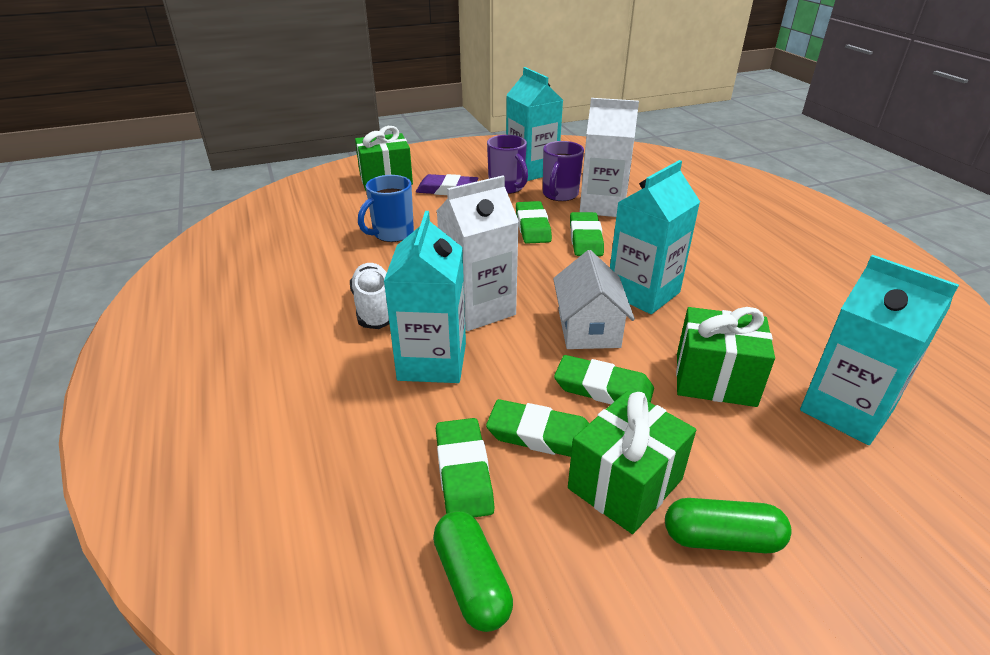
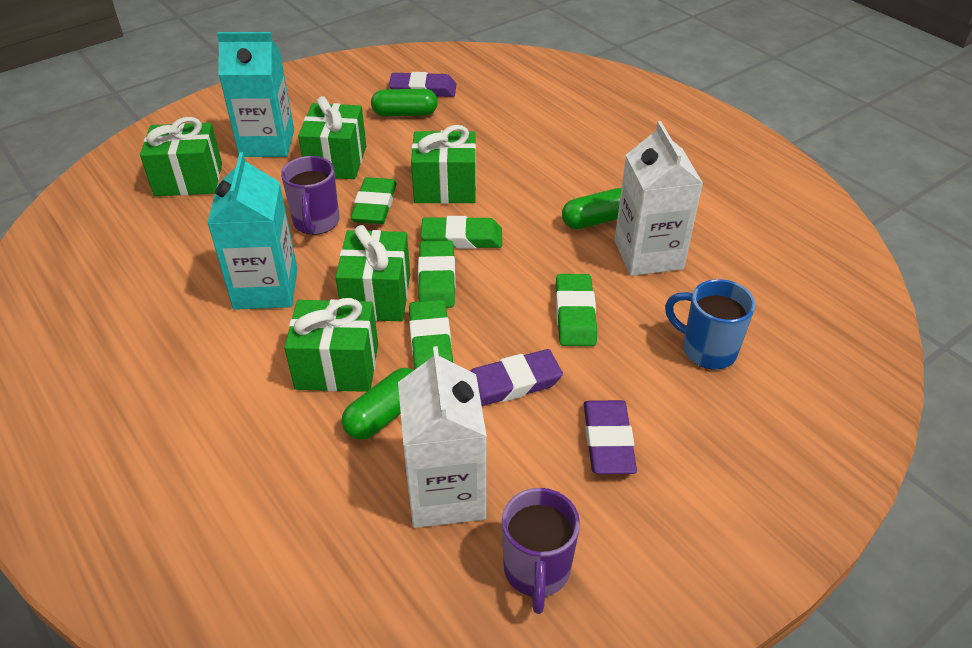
green capsule: 2 -> 3
green gift: 3 -> 5
purple eraser: 1 -> 3
turquoise carton: 4 -> 2
white house: 1 -> 0
white shoe: 1 -> 0

